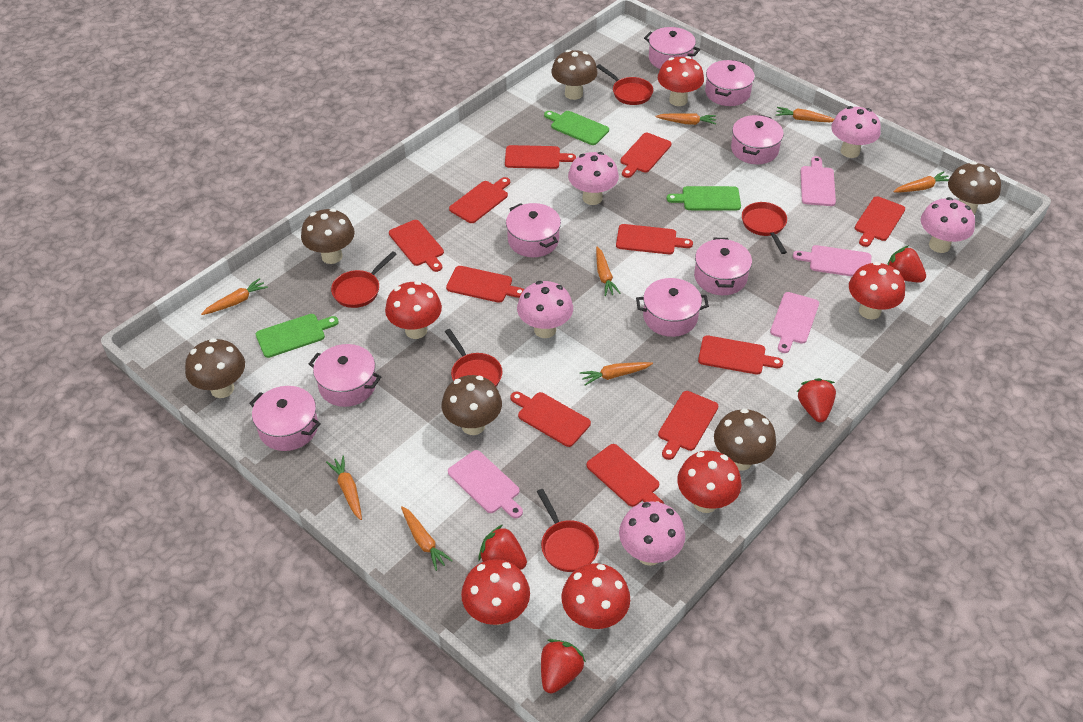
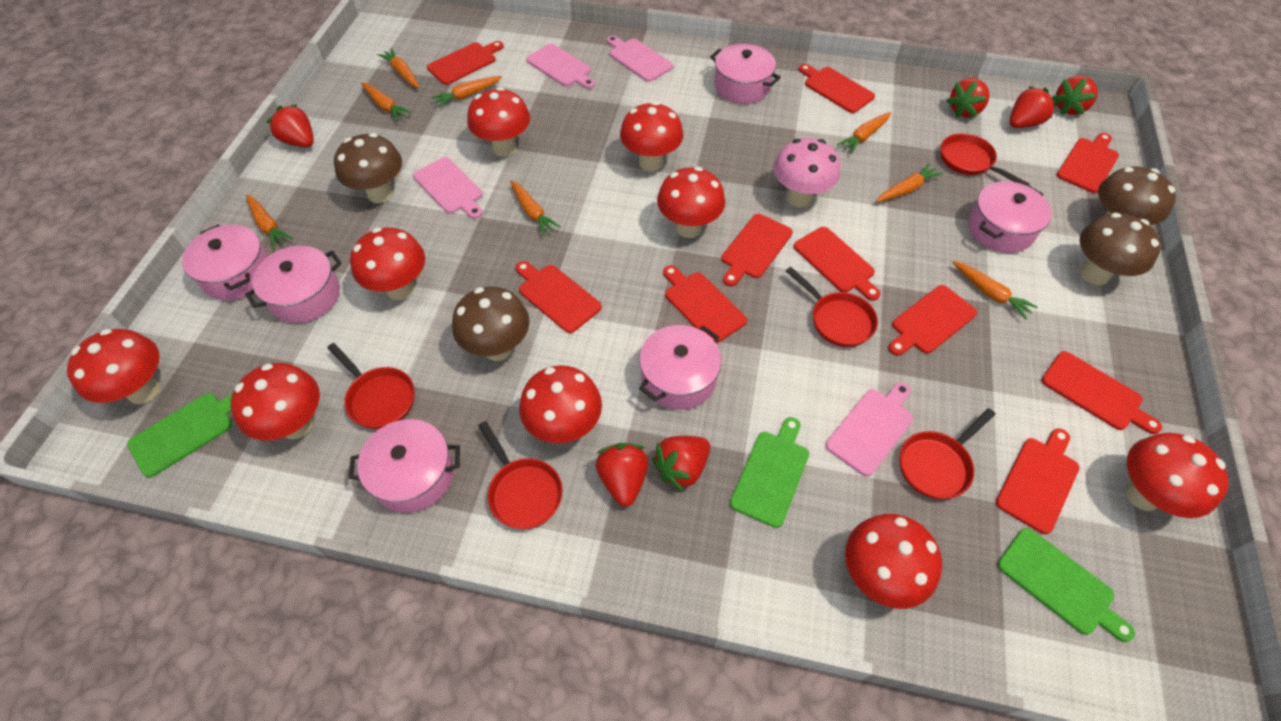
brown mushroom: 6 -> 4
pink mushroom: 5 -> 1
pink pot: 8 -> 6
red cutting board: 11 -> 10
red mushroom: 6 -> 9
red strawberry: 4 -> 6

